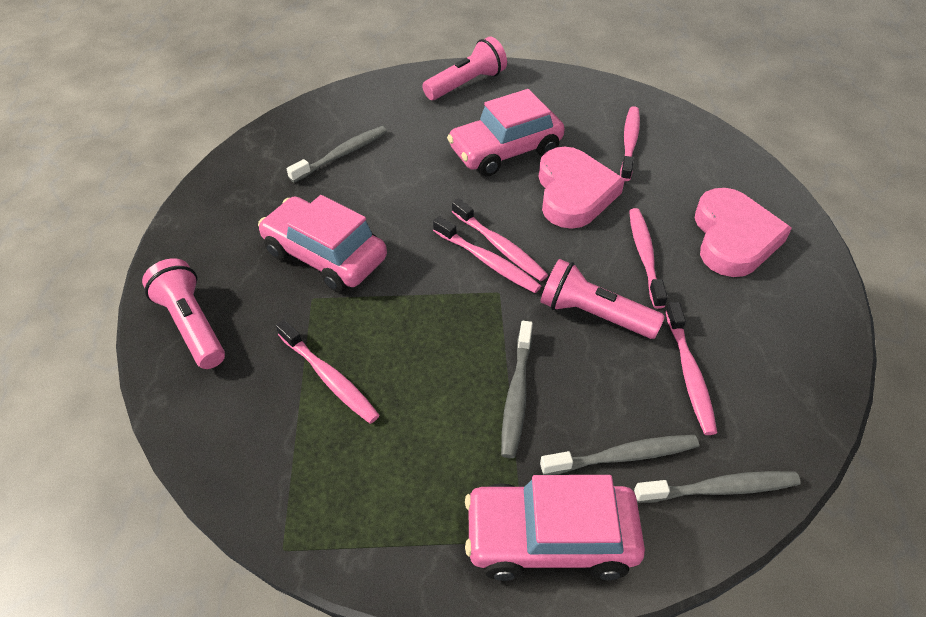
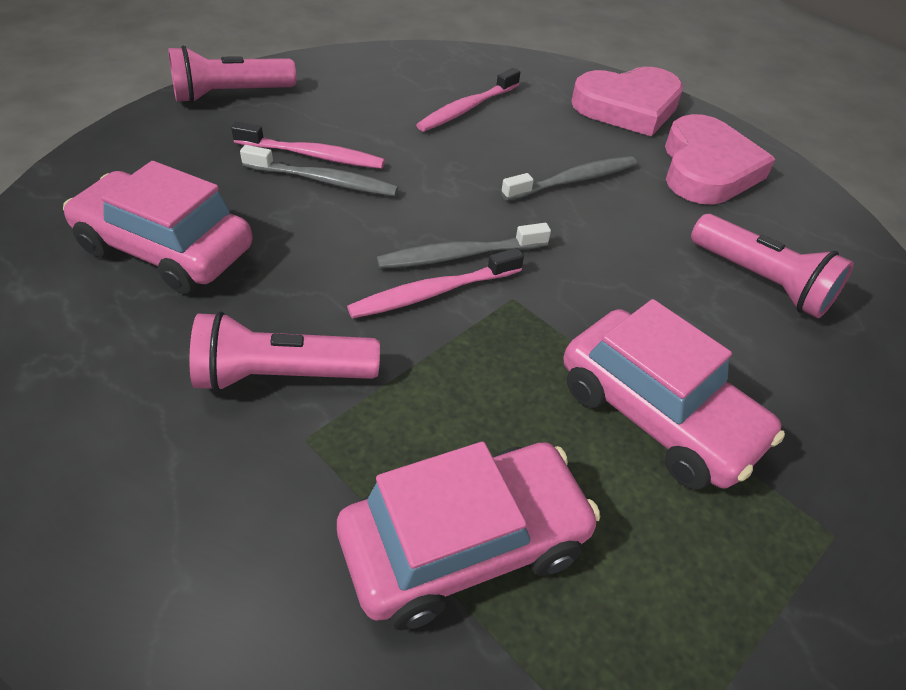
grey toothbrush: 4 -> 3
pink toothbrush: 6 -> 3

